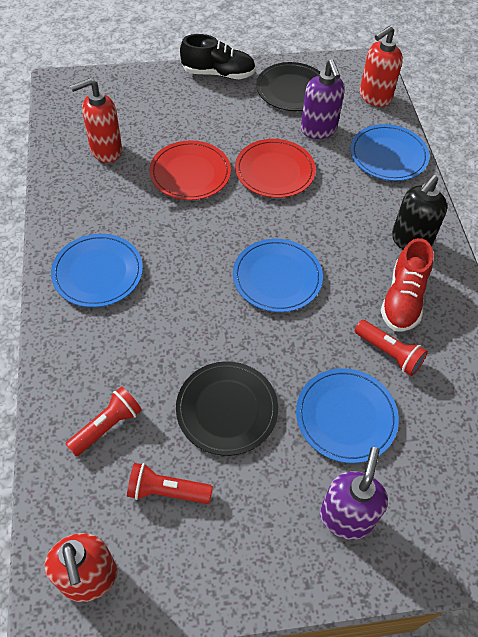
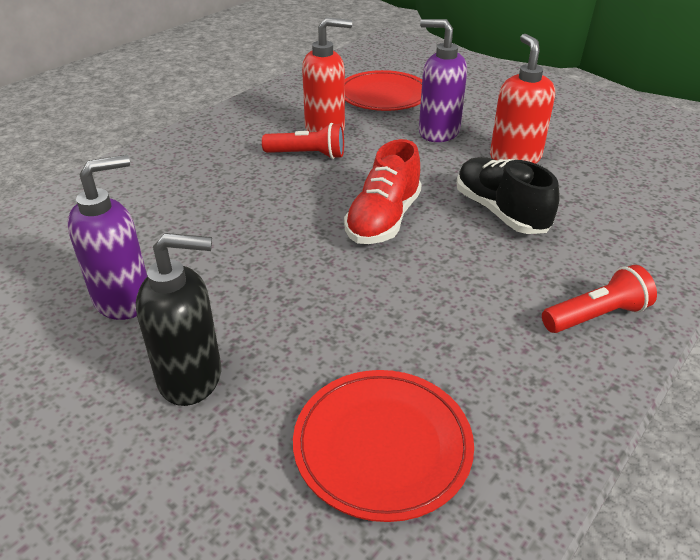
black plate: 2 -> 0
blue plate: 4 -> 0
red flashlight: 3 -> 2
red soap dispenser: 3 -> 2

